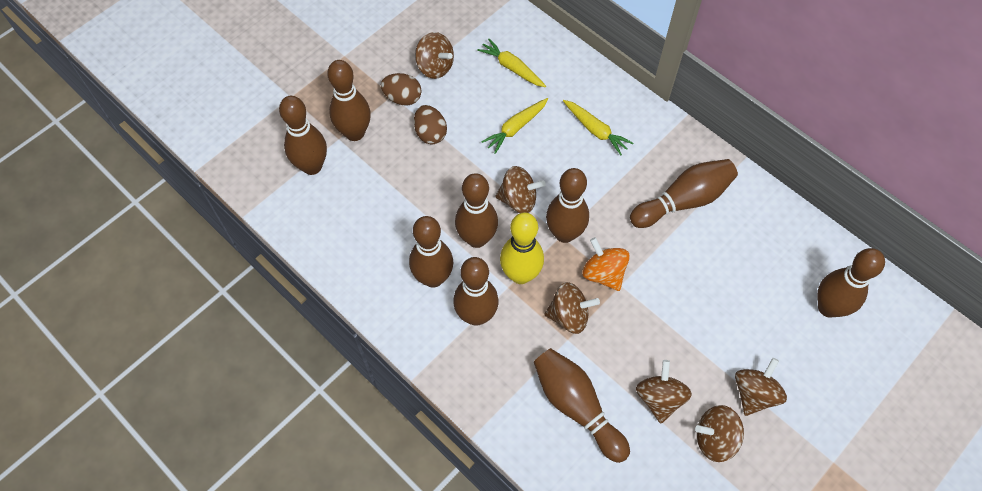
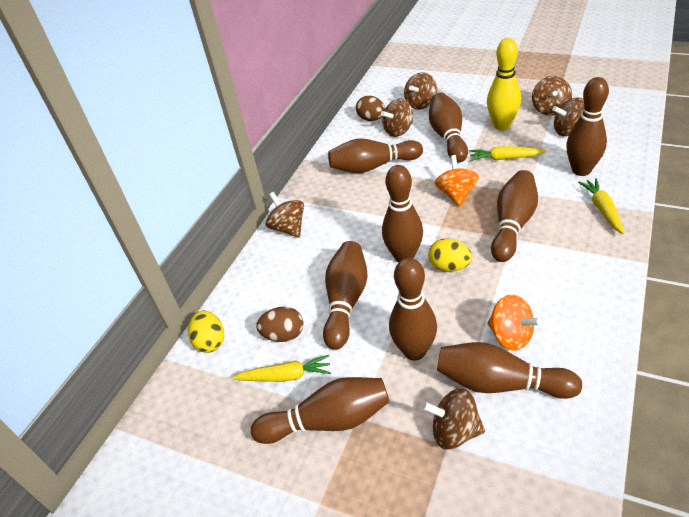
orange spinning top: 1 -> 2
yellow egg: 0 -> 2

